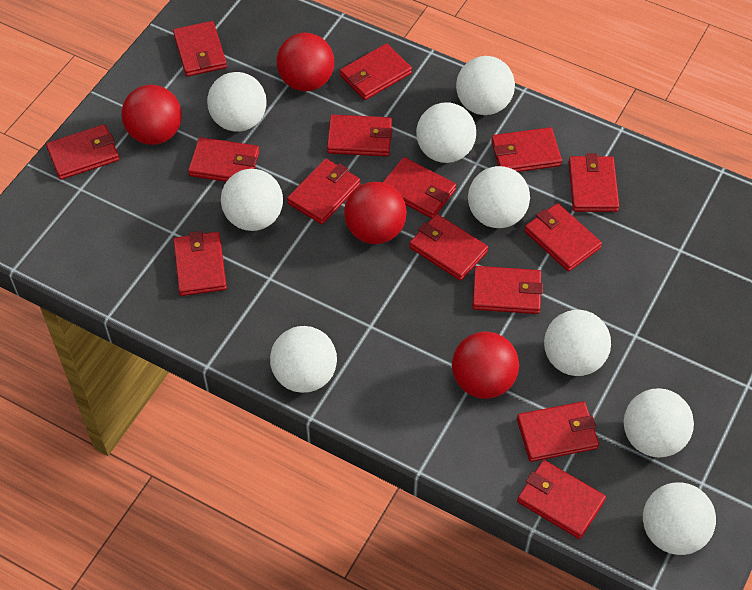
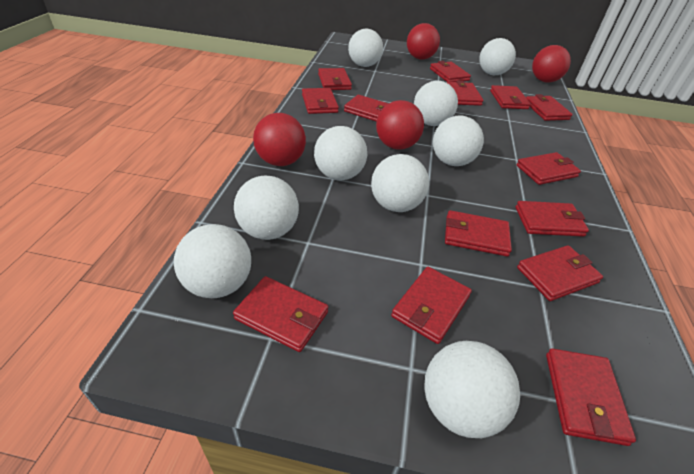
red wallet: 15 -> 14

